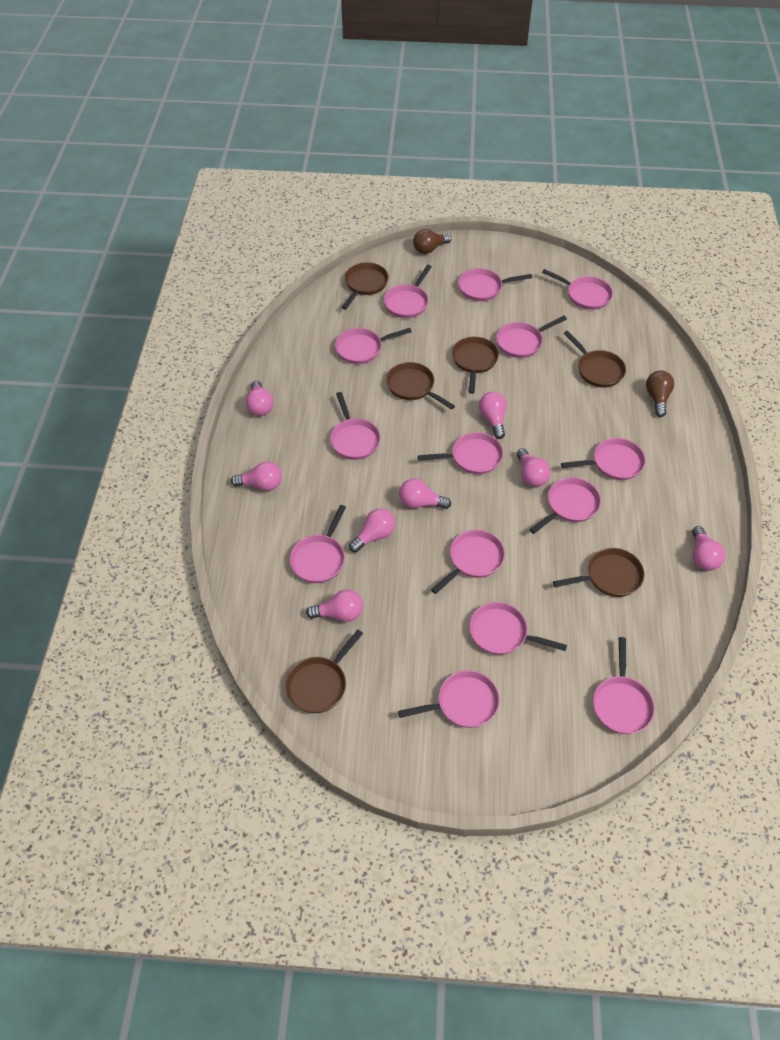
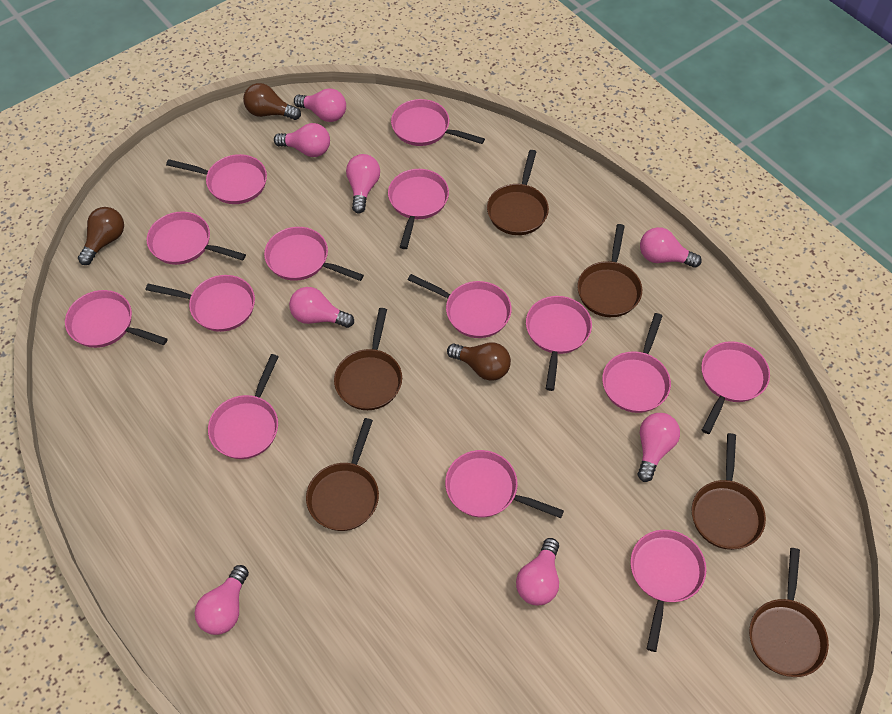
brown light bulb: 2 -> 3

